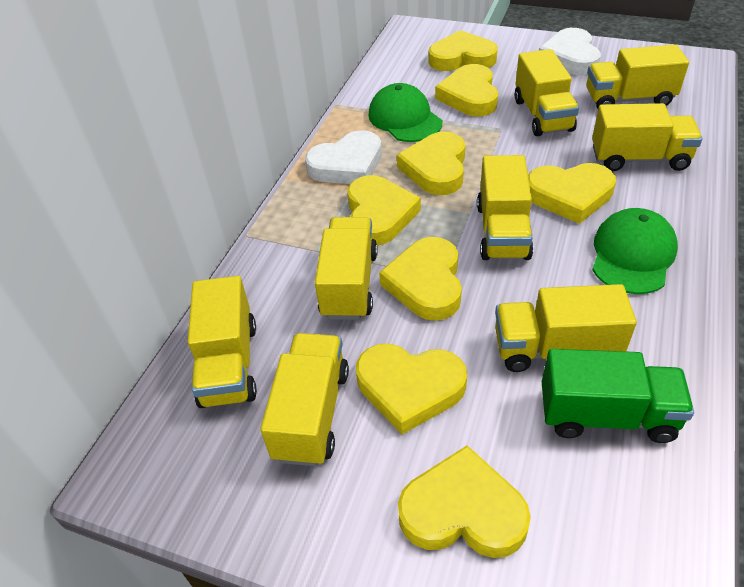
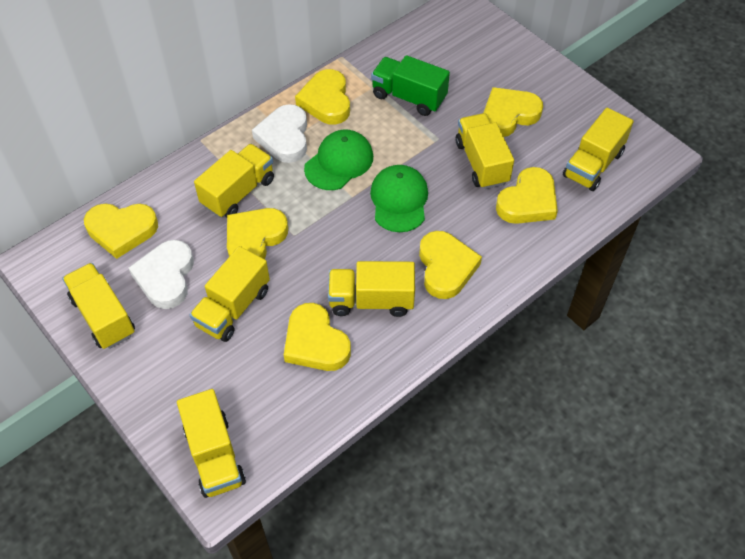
yellow heart: 8 -> 7
yellow truck: 8 -> 7

